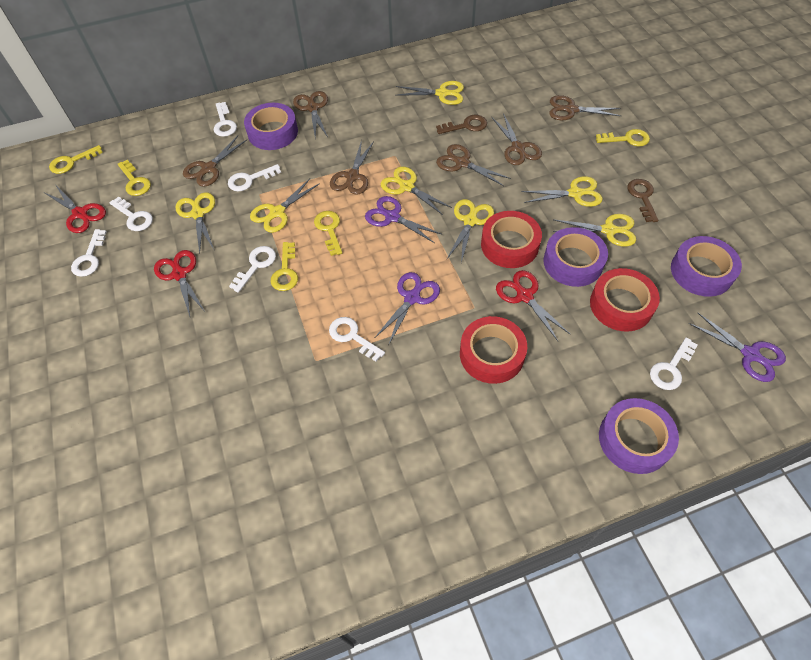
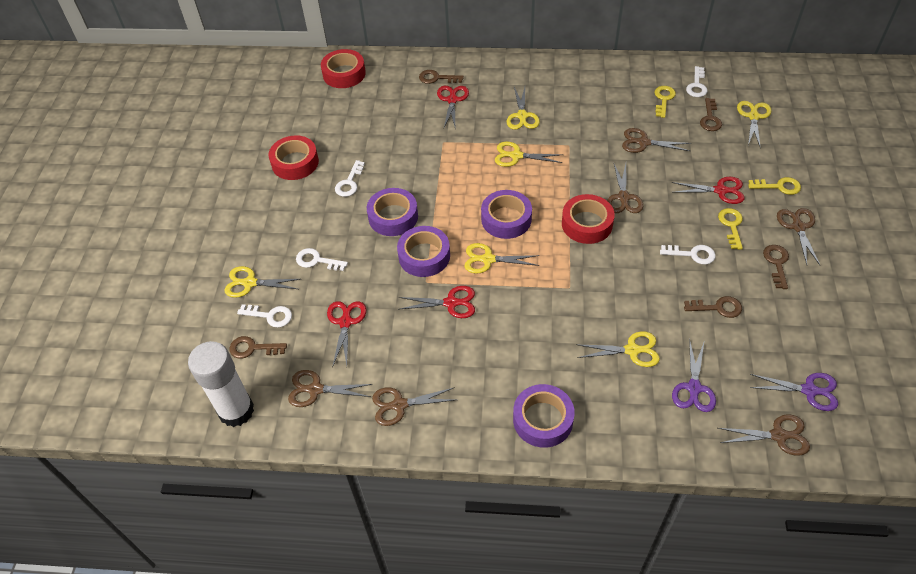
brown key: 2 -> 5
purple scissors: 3 -> 2
red scissors: 3 -> 4
white glue stick: 0 -> 1
white key: 7 -> 5
yellow key: 5 -> 3
yellow scissors: 7 -> 6

